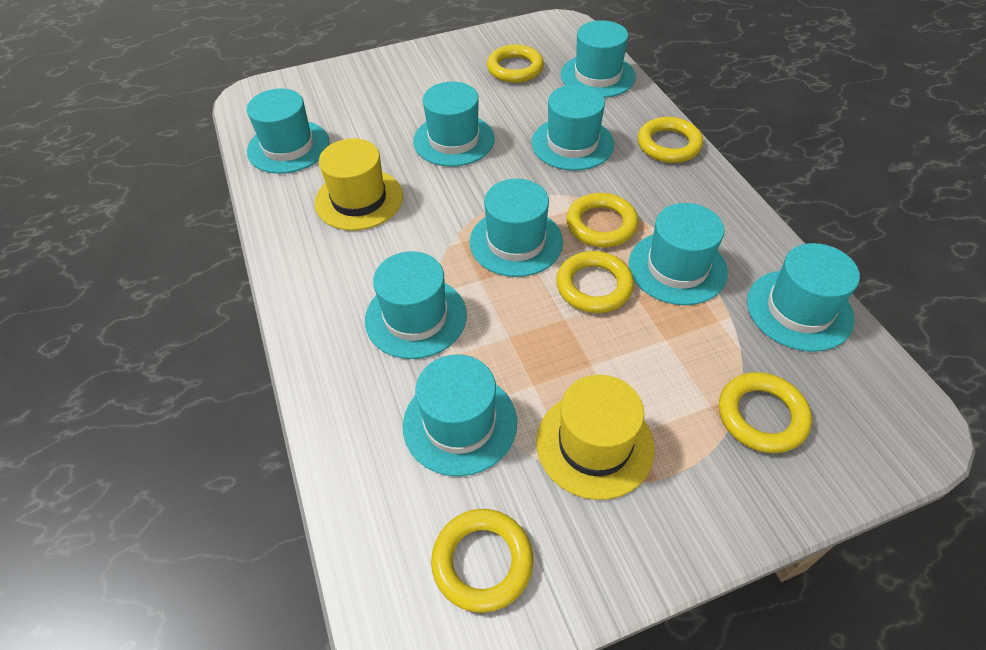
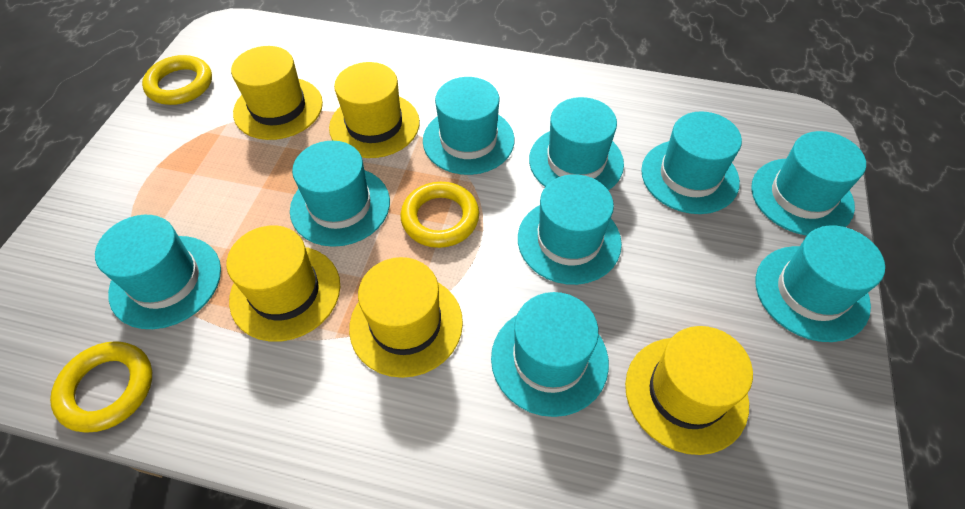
yellow hat: 2 -> 5
yellow ring: 6 -> 3

